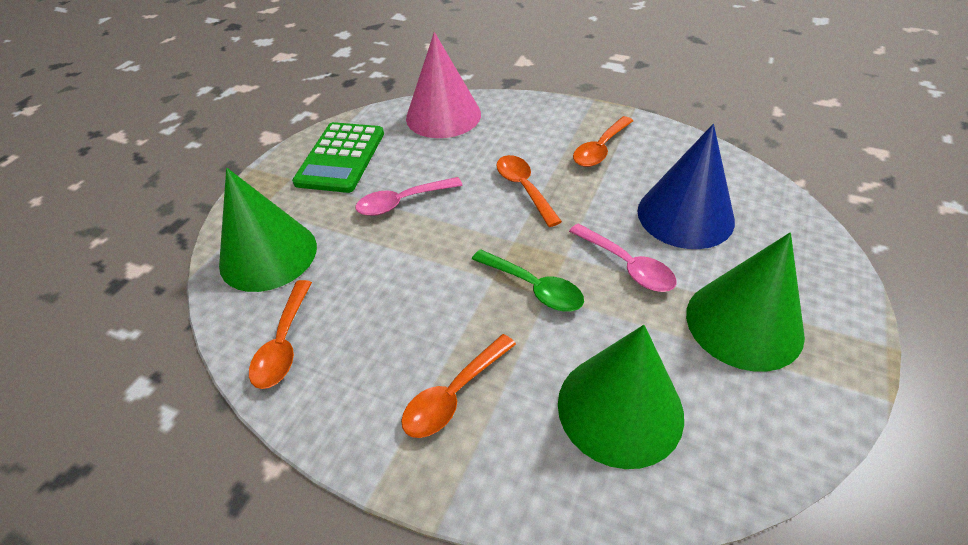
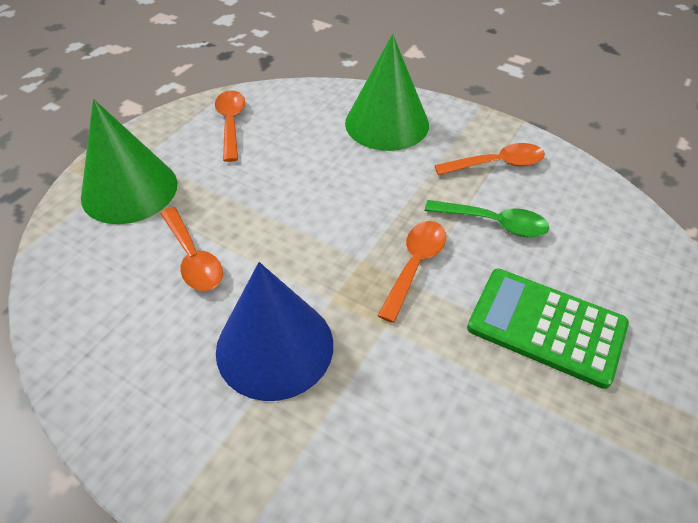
green cone: 3 -> 2
pink cone: 1 -> 0
pink spoon: 2 -> 0

